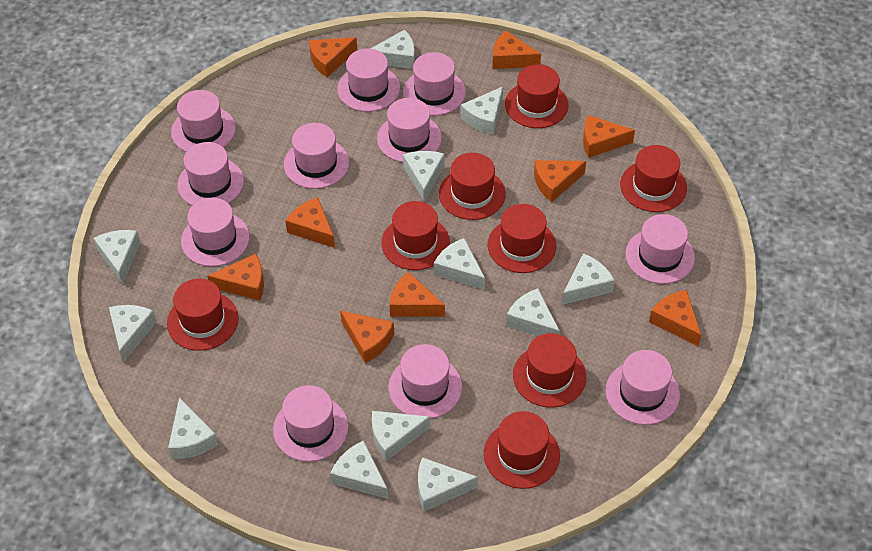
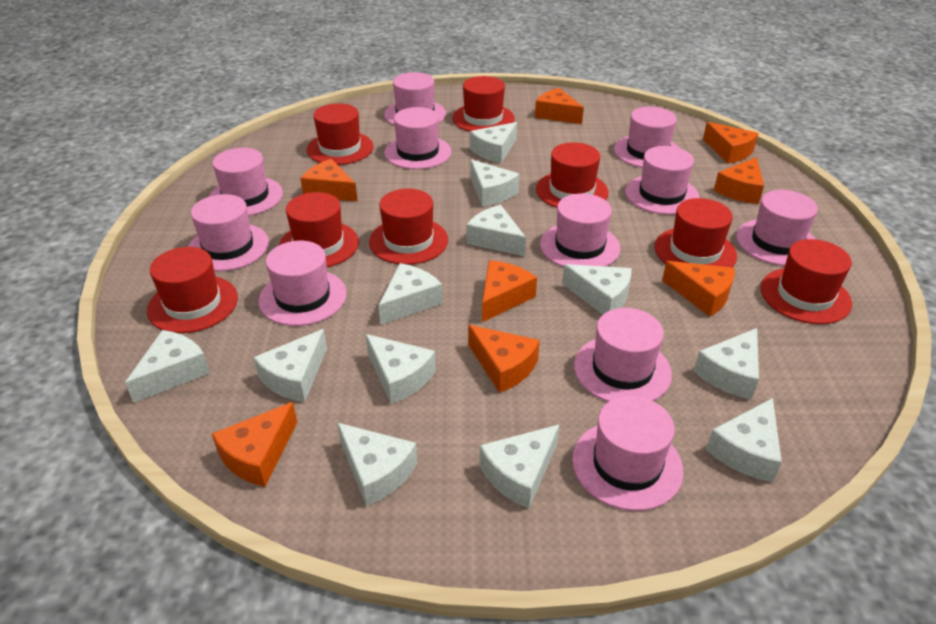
orange cheese: 9 -> 8

